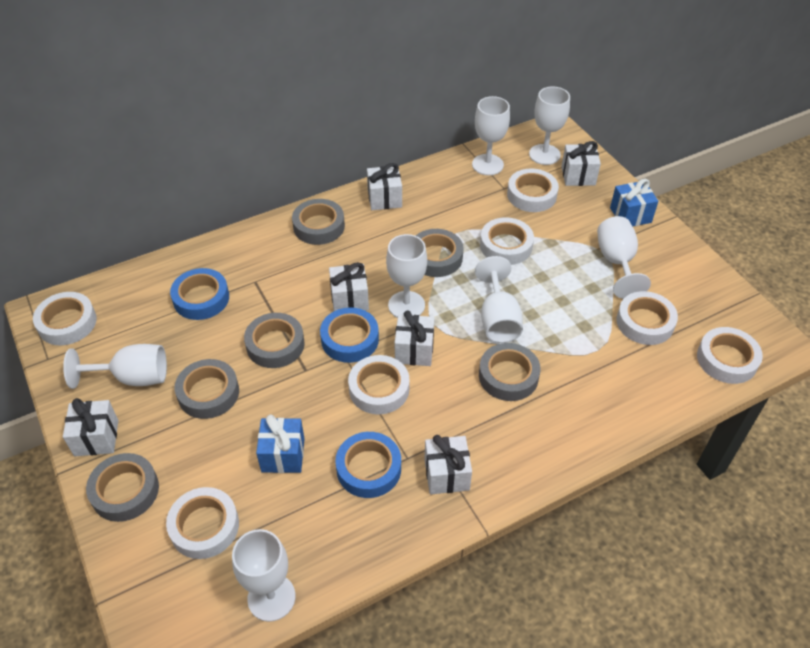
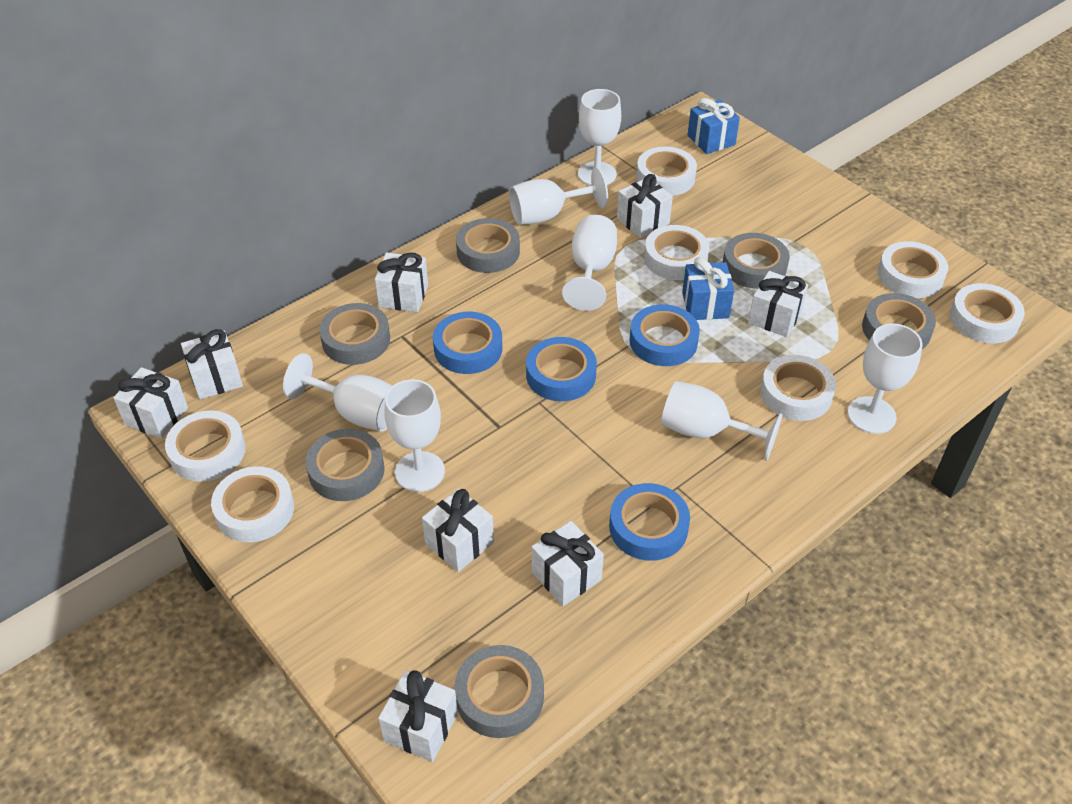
blue tape: 3 -> 4
white gift: 6 -> 8

